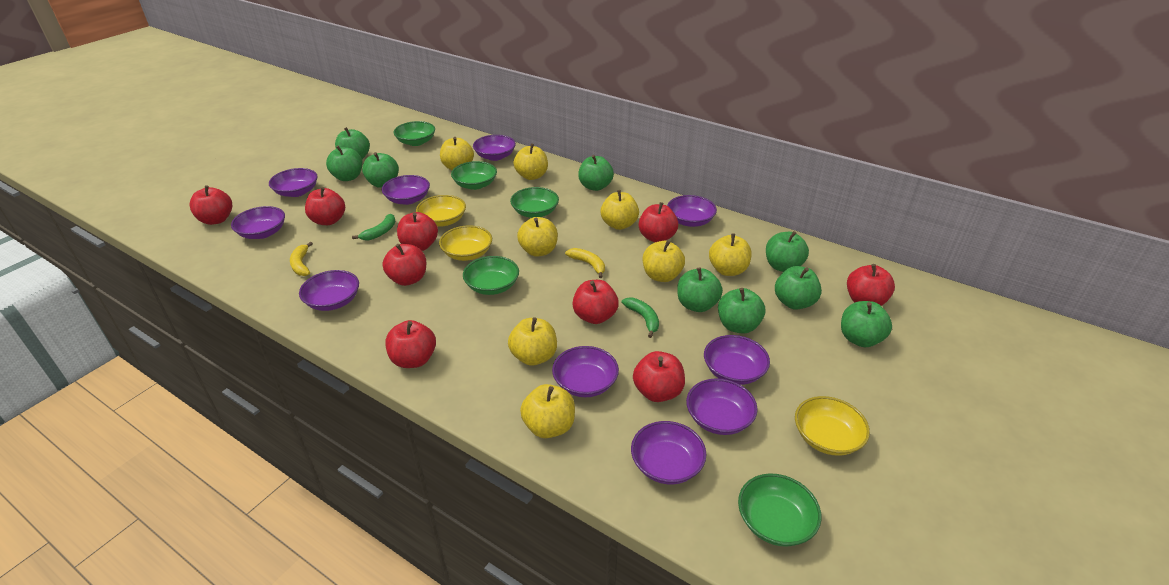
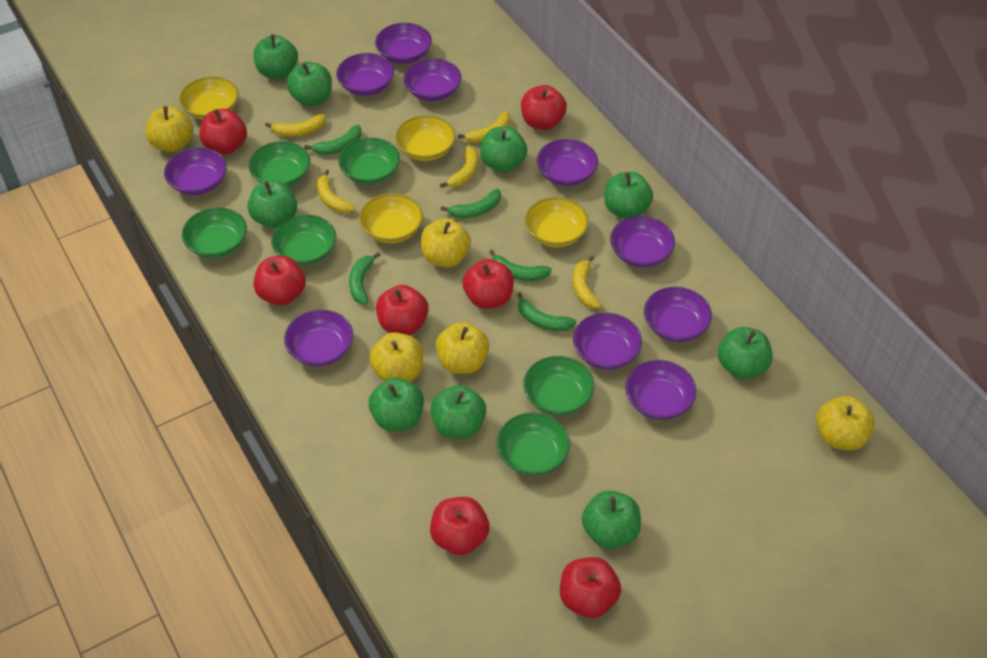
green banana: 2 -> 5
green bowl: 5 -> 6
red apple: 9 -> 7
yellow apple: 8 -> 5
yellow banana: 2 -> 5
yellow bowl: 3 -> 4

